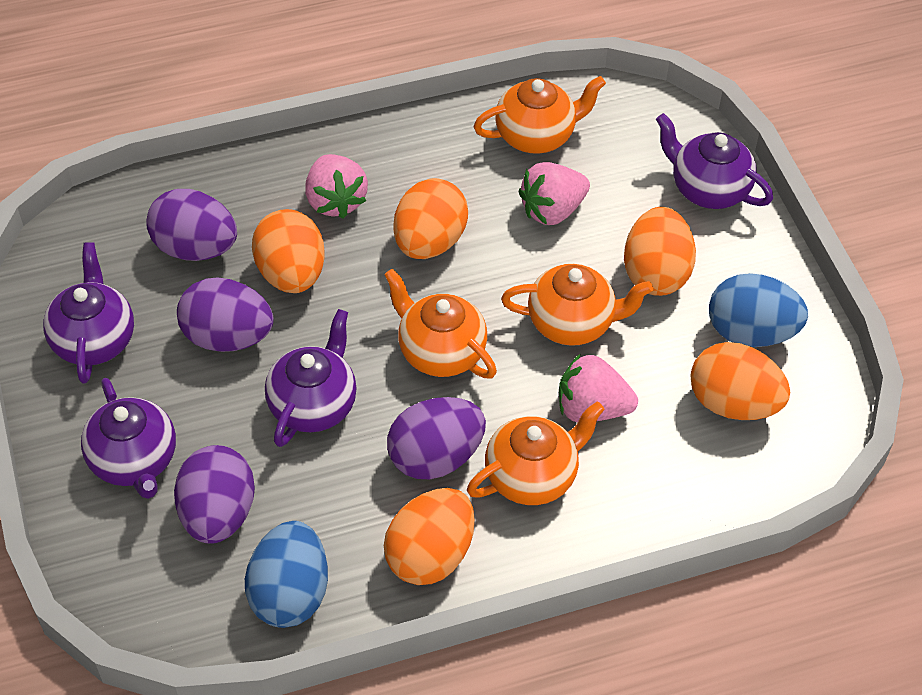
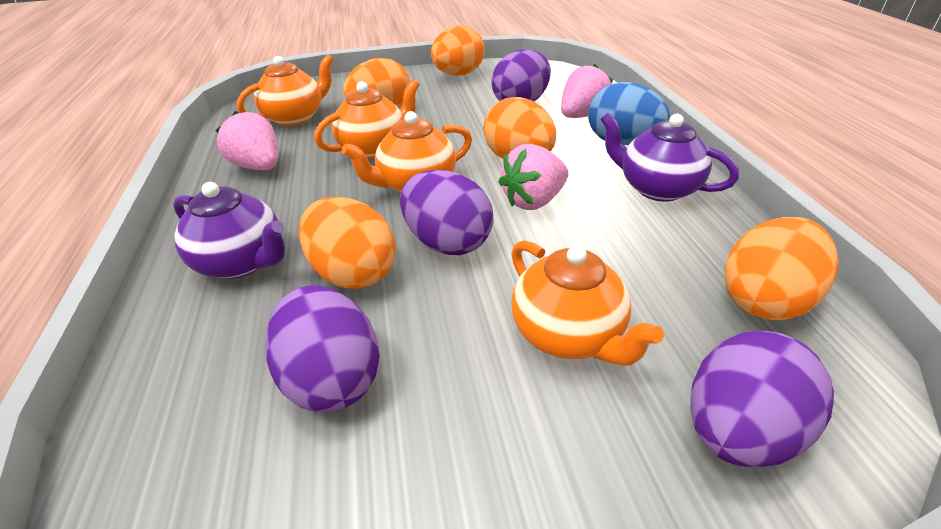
blue egg: 2 -> 1
purple teapot: 4 -> 2

